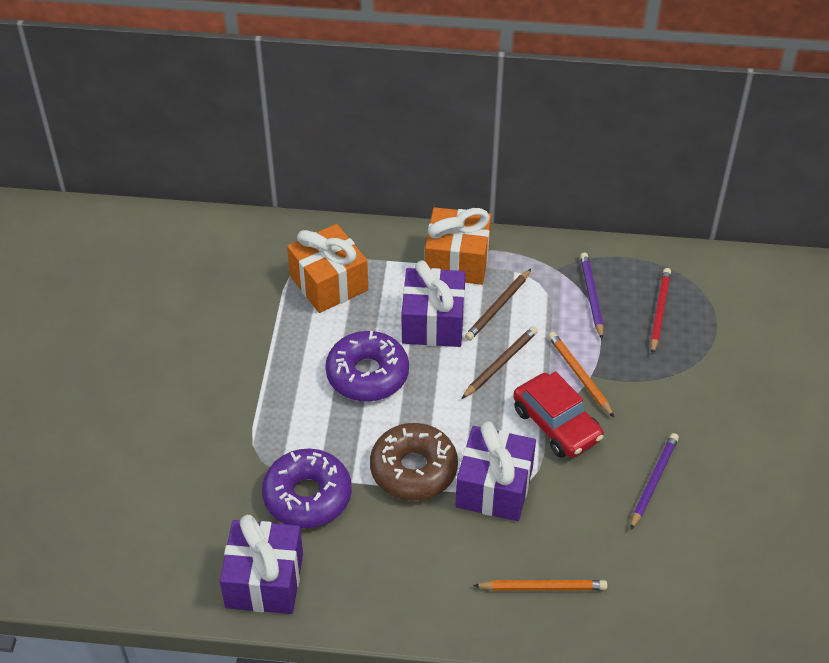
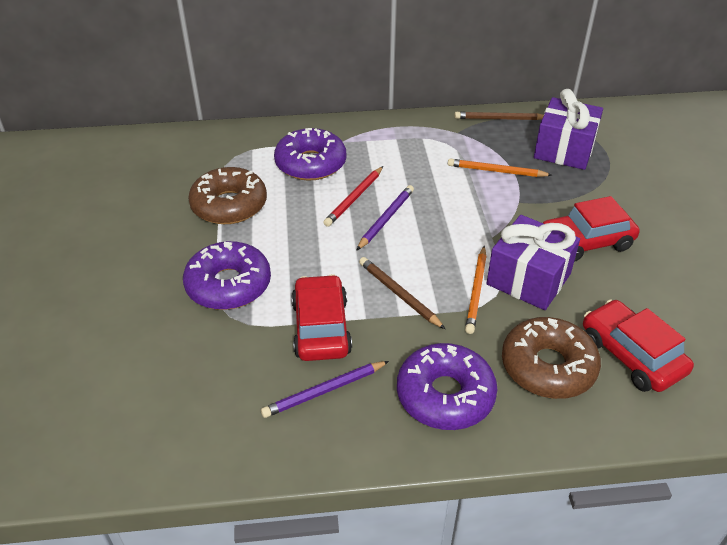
brown donut: 1 -> 2
orange gift: 2 -> 0
purple donut: 2 -> 3
purple gift: 3 -> 2
red car: 1 -> 3

